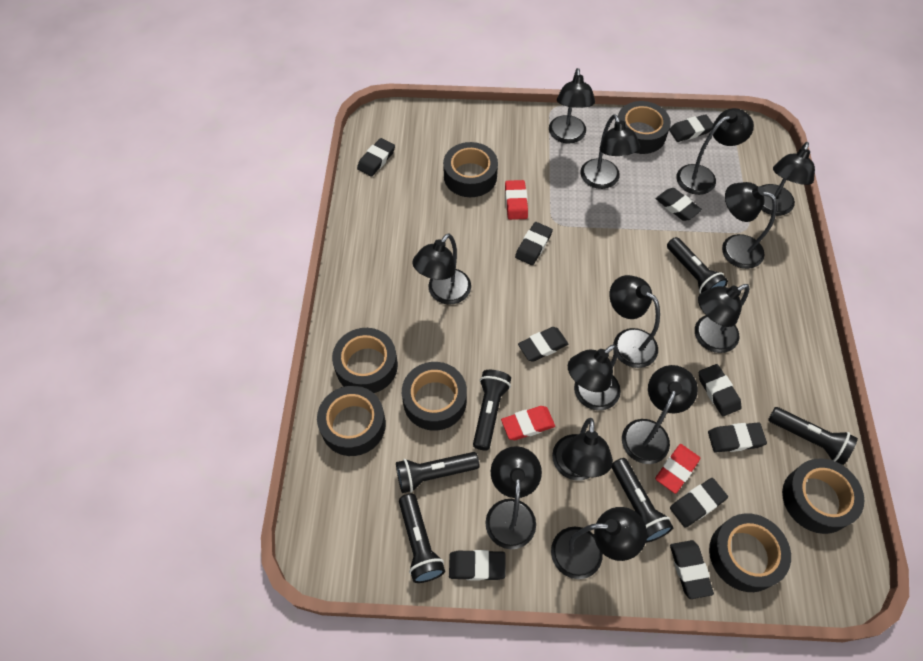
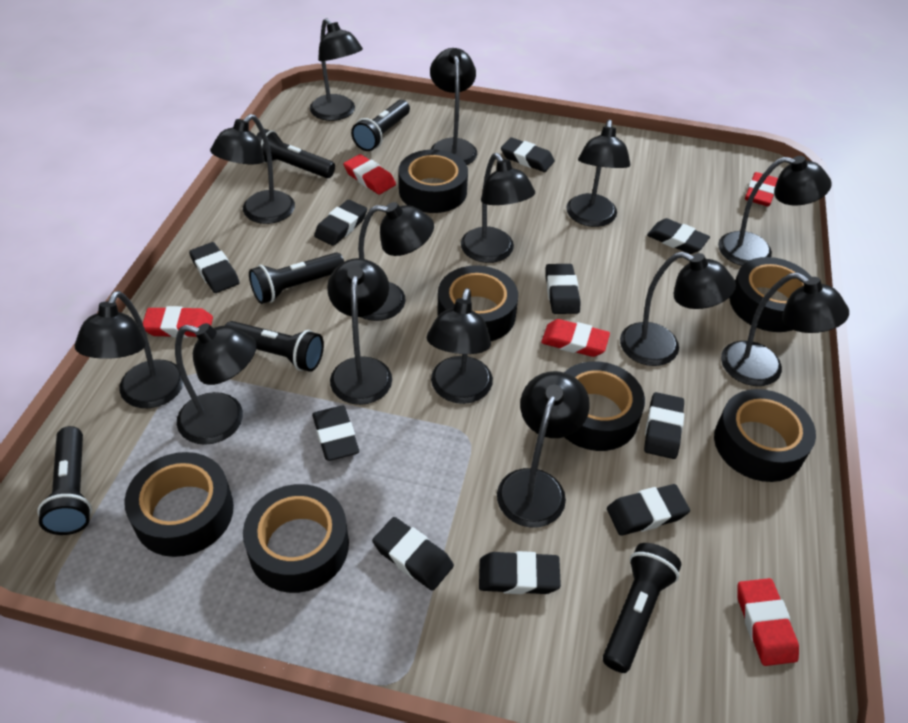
black lamp: 13 -> 14
red eraser: 3 -> 5

